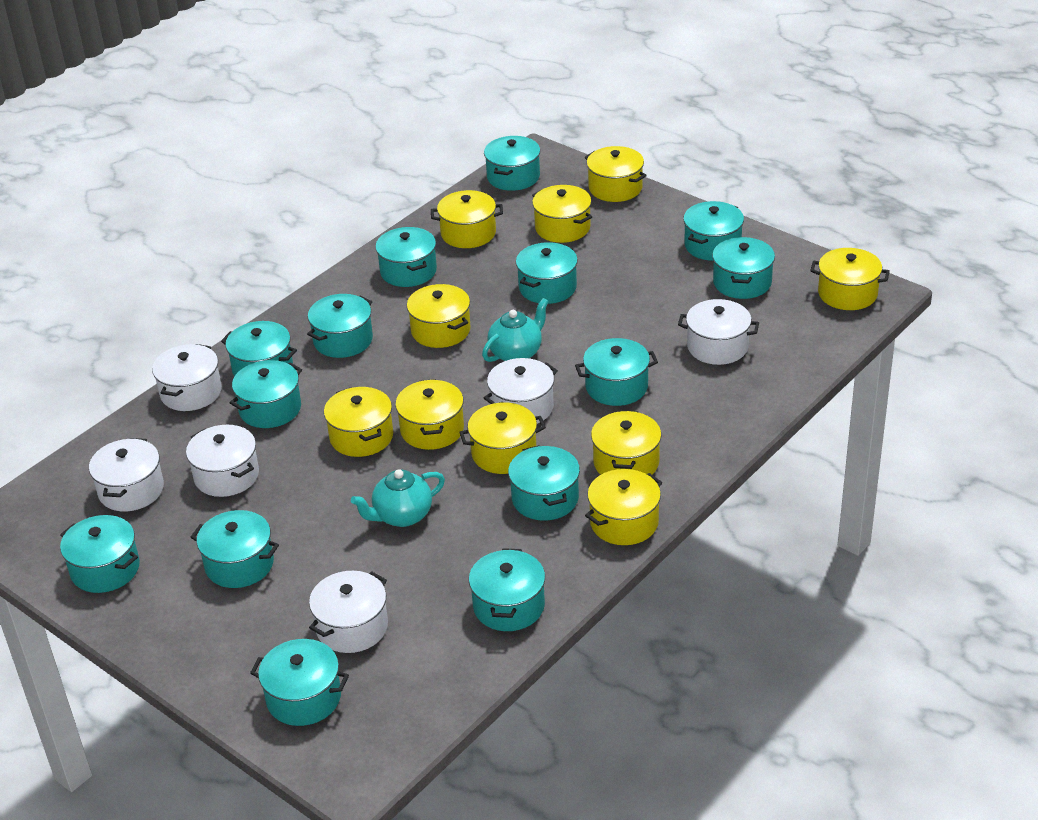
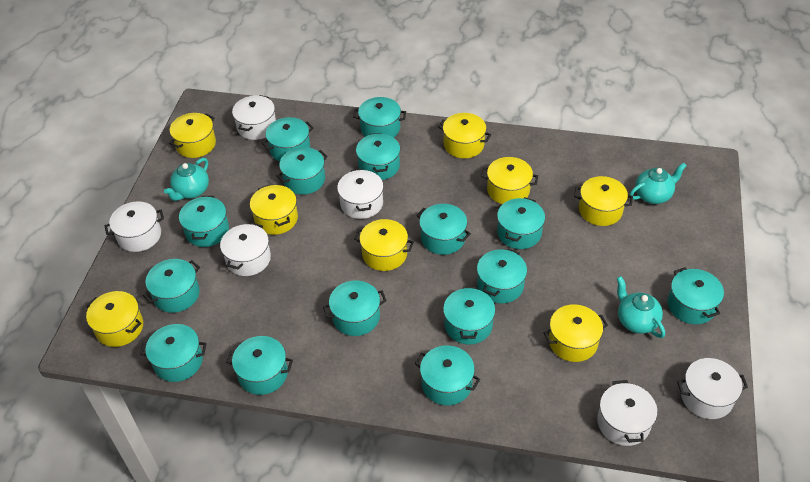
turquoise pot: 14 -> 15
turquoise teapot: 2 -> 3
yellow pot: 10 -> 8

